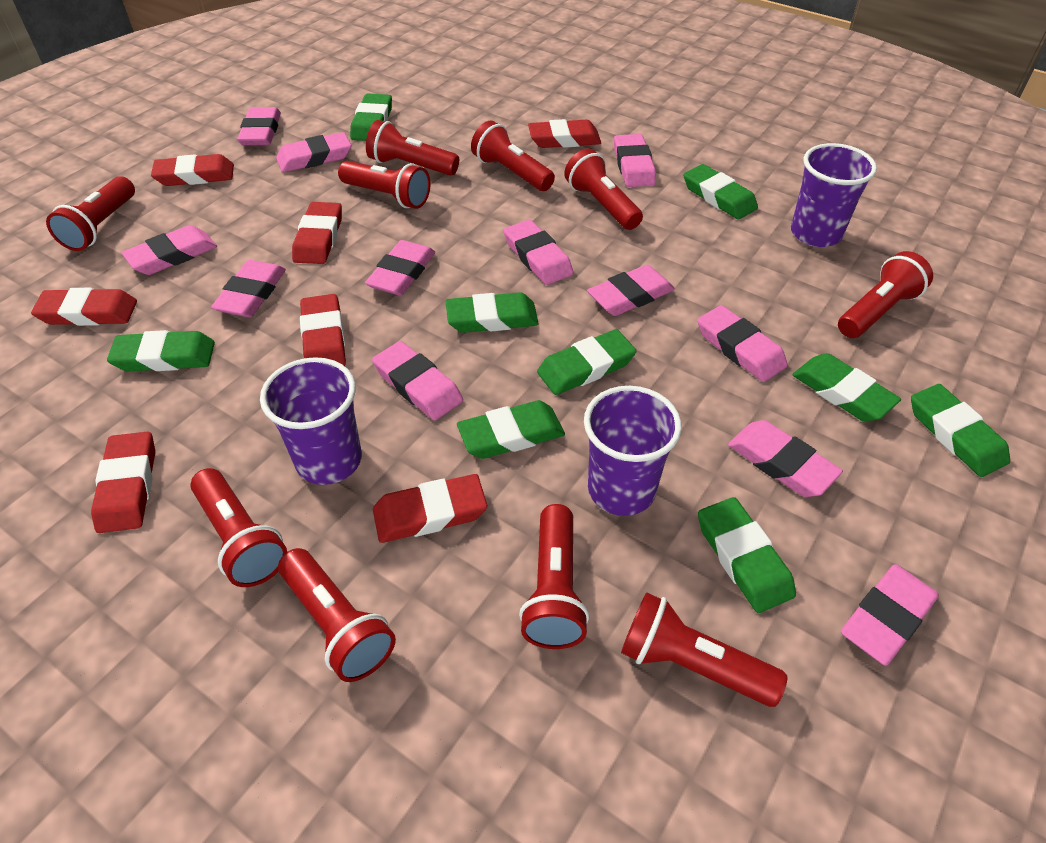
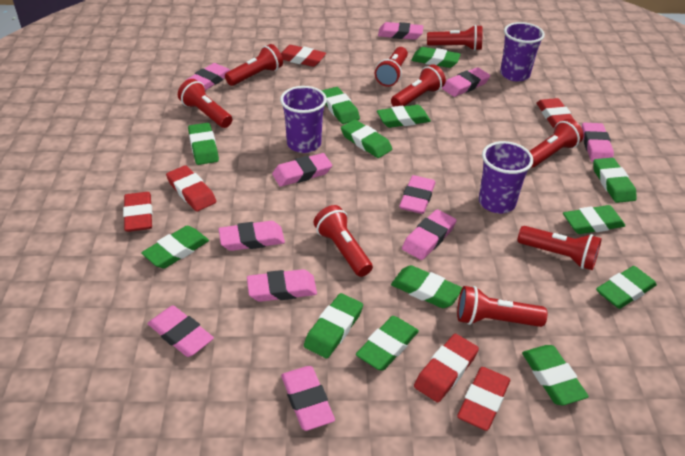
green eraser: 9 -> 13
pink eraser: 12 -> 11
red eraser: 7 -> 6
red flashlight: 10 -> 9

